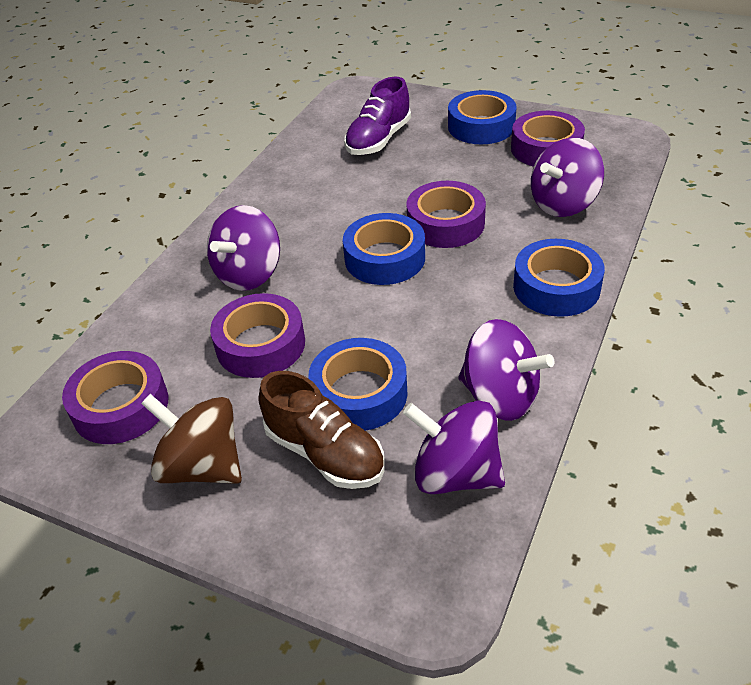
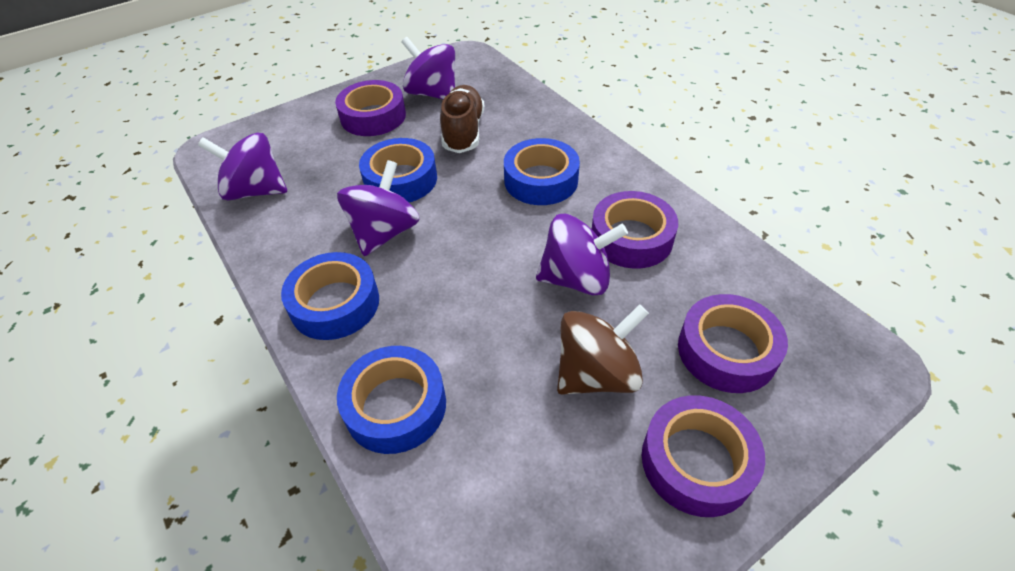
purple shoe: 1 -> 0

